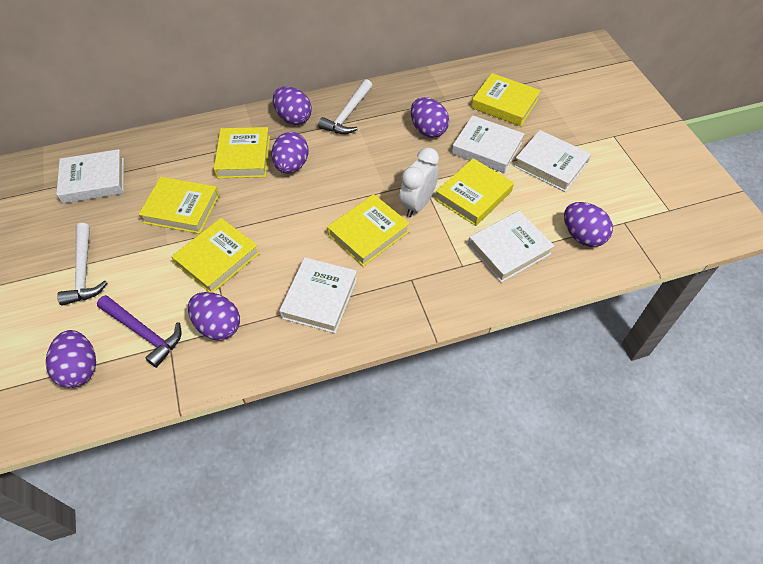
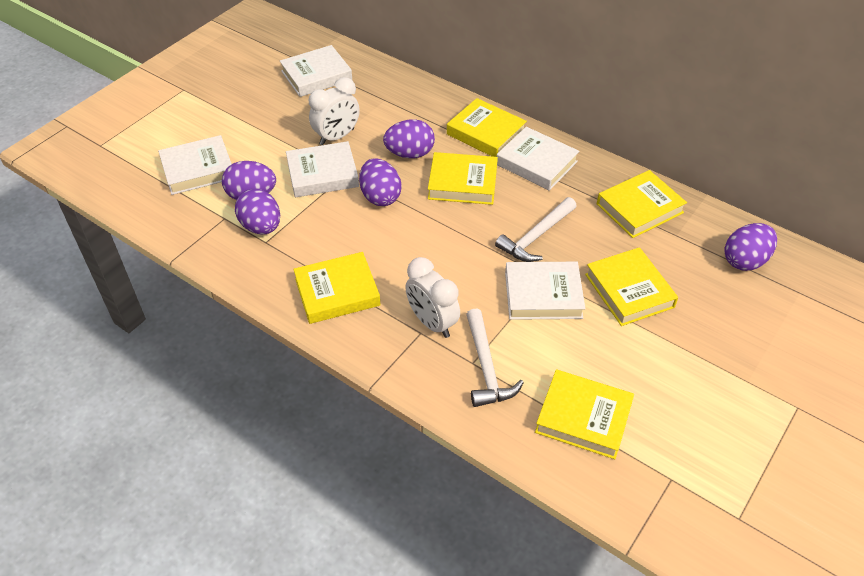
purple egg: 6 -> 5
purple hammer: 1 -> 0
white clock: 1 -> 2

